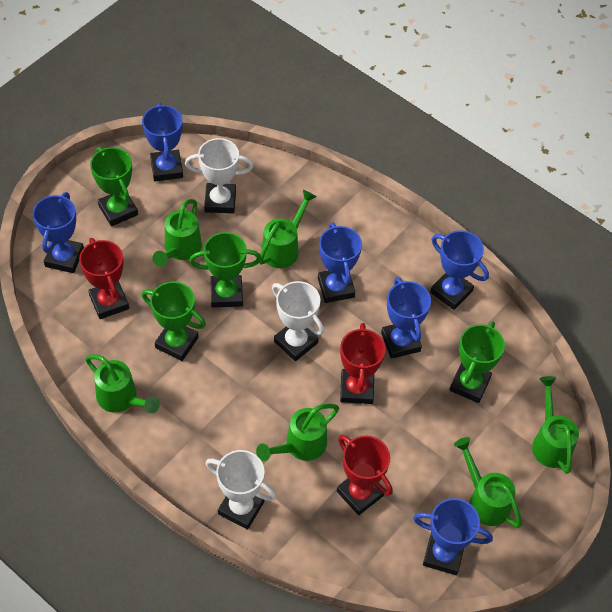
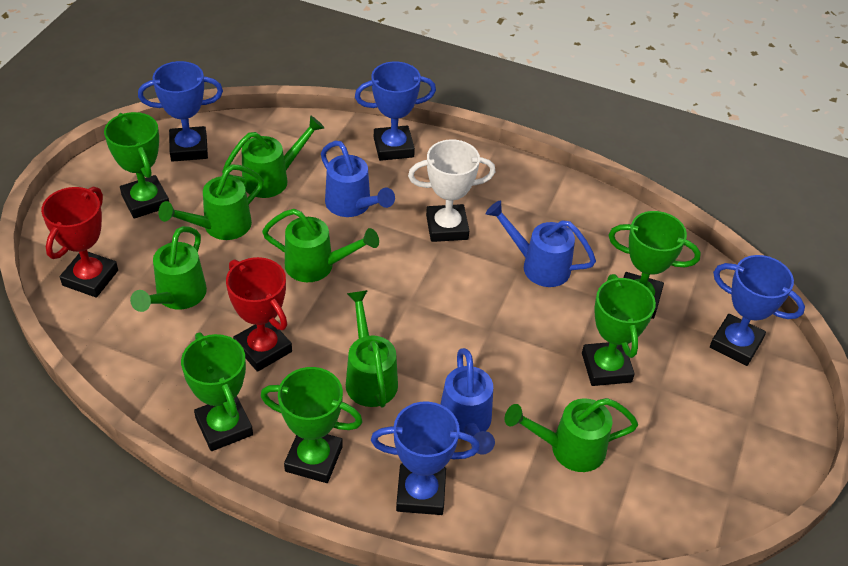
blue trophy: 6 -> 4
blue watering can: 0 -> 3
green trophy: 4 -> 5
red trophy: 3 -> 2
white trophy: 3 -> 1

